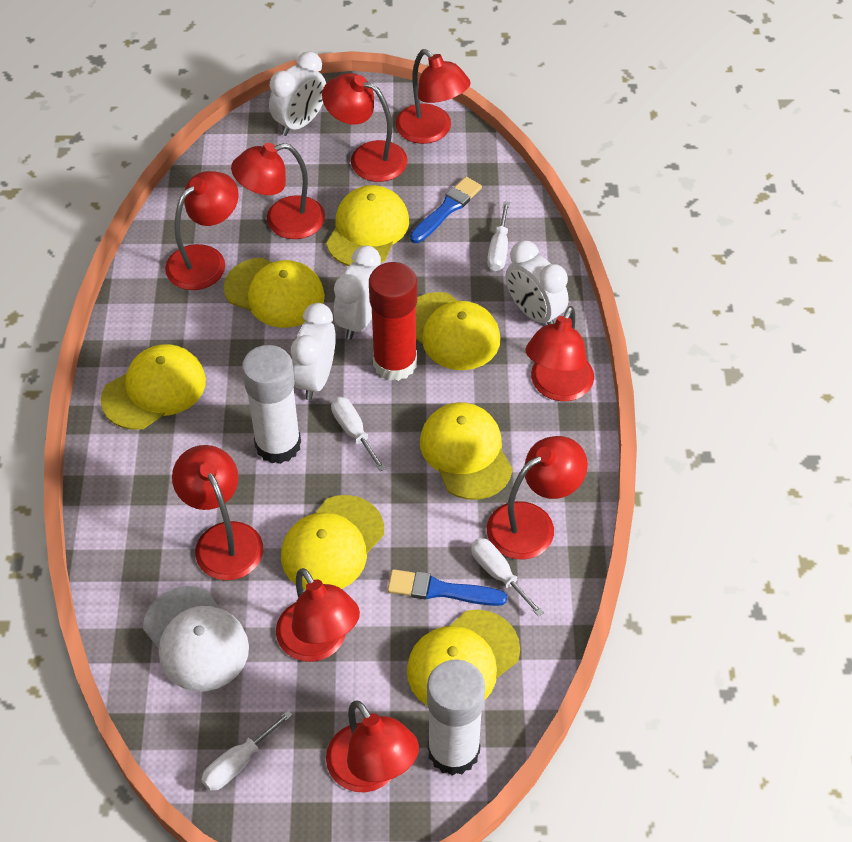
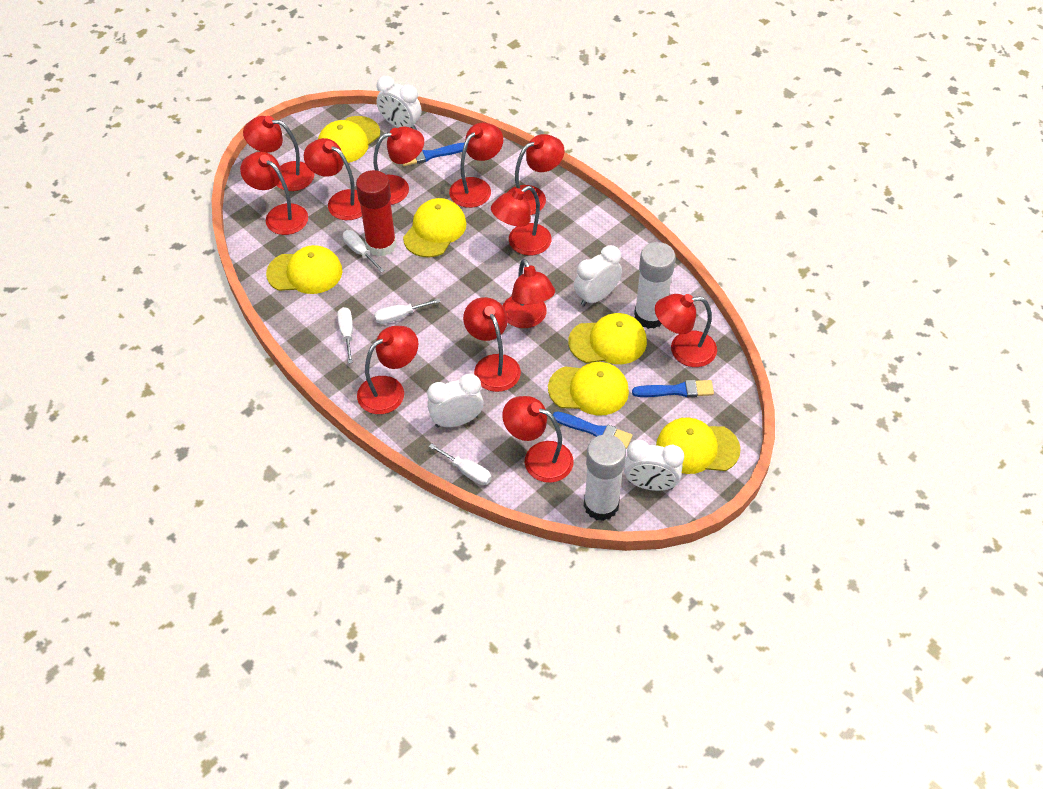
blue brush: 2 -> 3
red lamp: 9 -> 12
white cap: 1 -> 0
yellow cap: 7 -> 6

